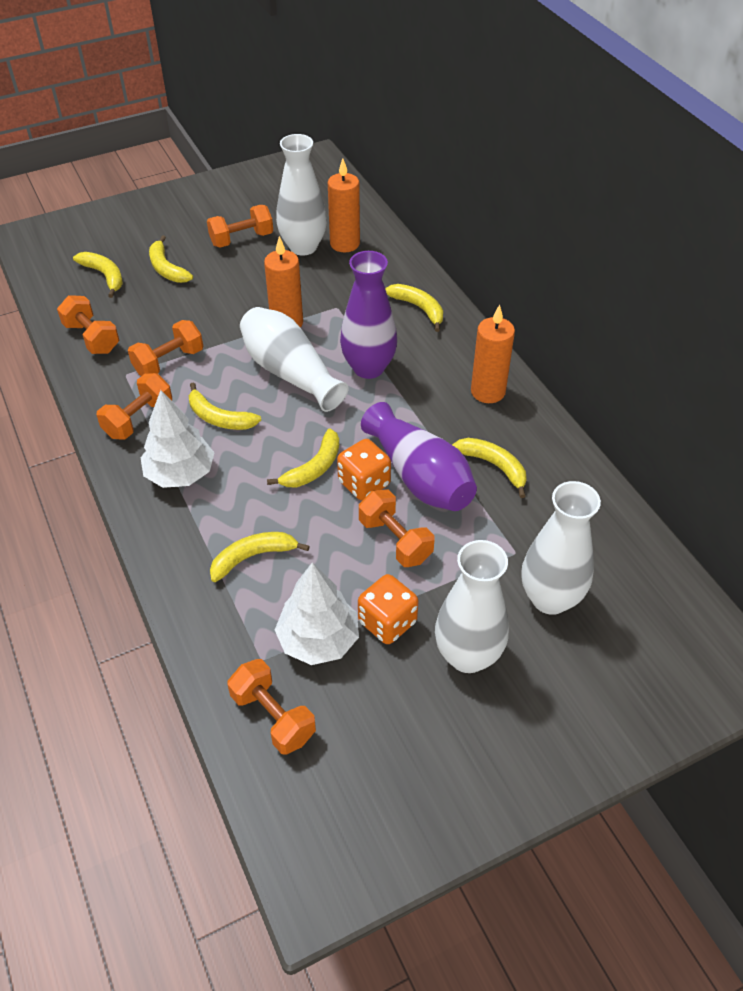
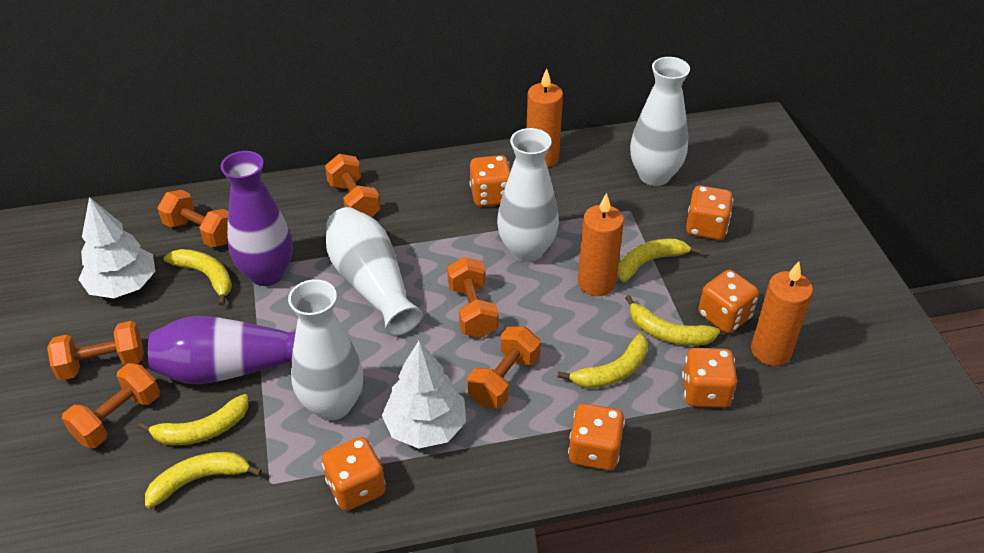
orange dice: 2 -> 6
yellow banana: 7 -> 6

